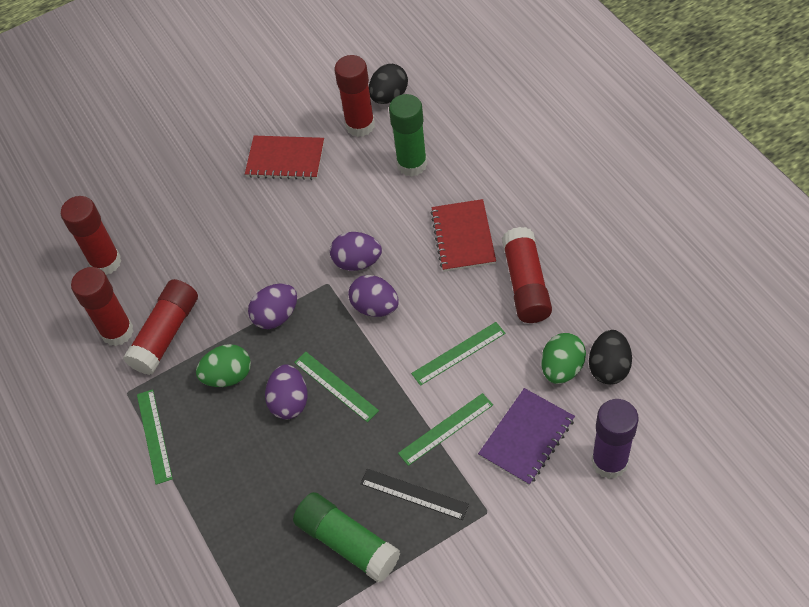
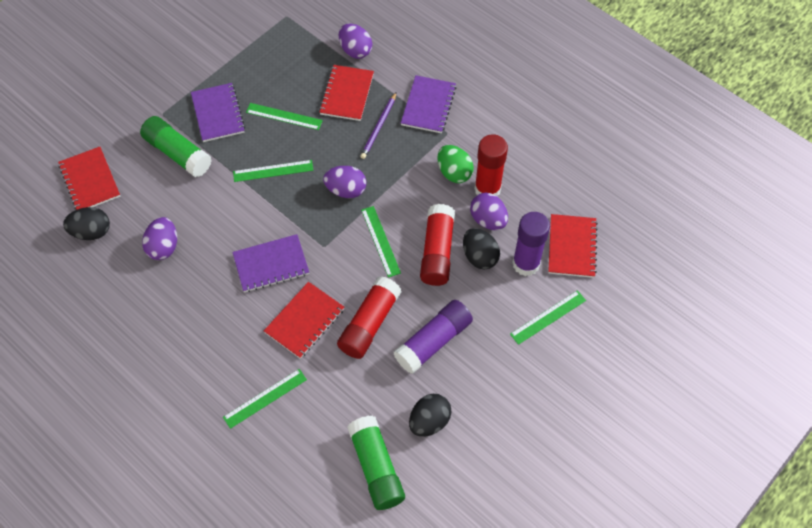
black egg: 2 -> 3
black ruler: 1 -> 0
green egg: 2 -> 1
green ruler: 4 -> 5
purple glue stick: 1 -> 2
purple notebook: 1 -> 3
purple pencil: 0 -> 1
red glue stick: 5 -> 3
red notebook: 2 -> 4

